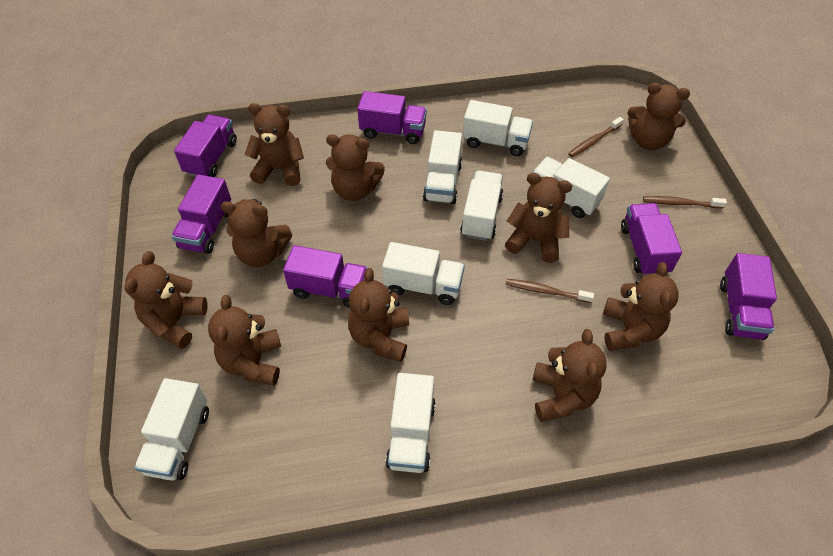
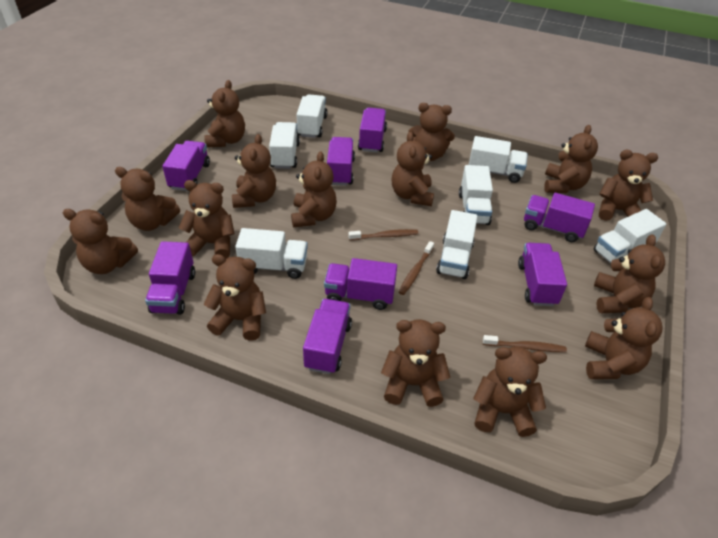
brown teddy bear: 10 -> 15
purple truck: 6 -> 8

